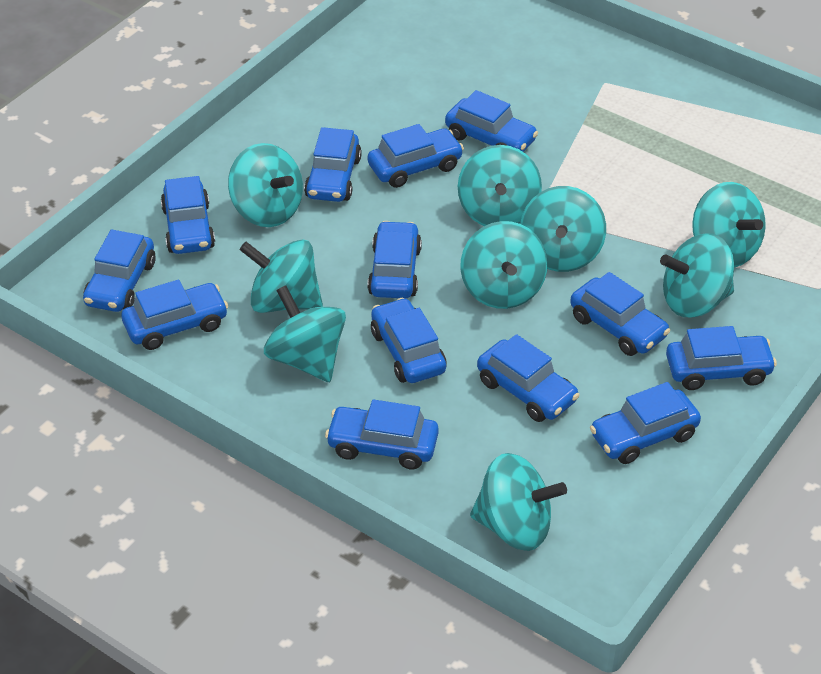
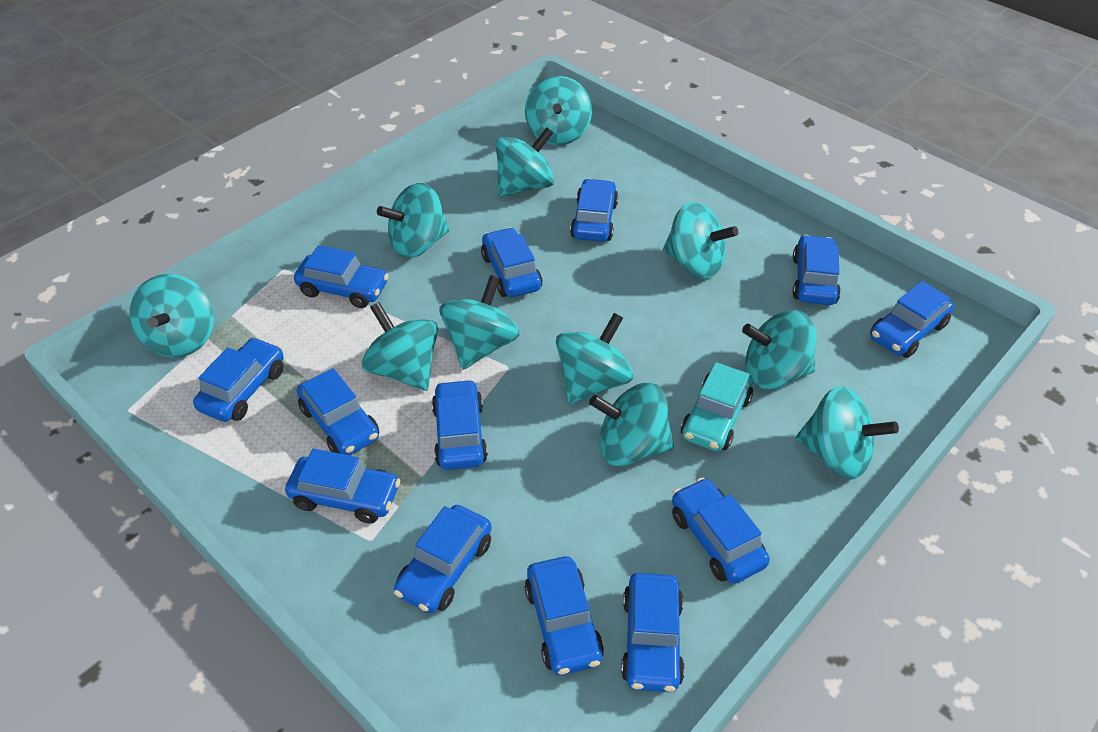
turquoise car: 0 -> 1
turquoise spinning top: 9 -> 11

